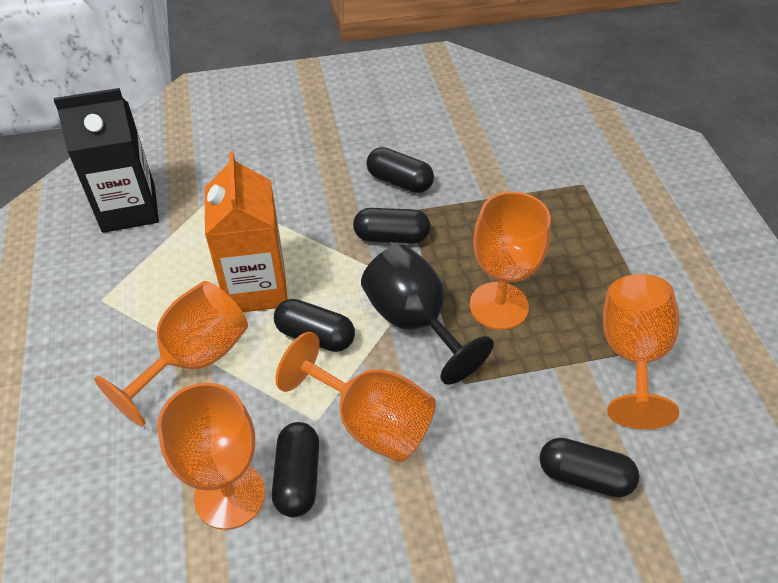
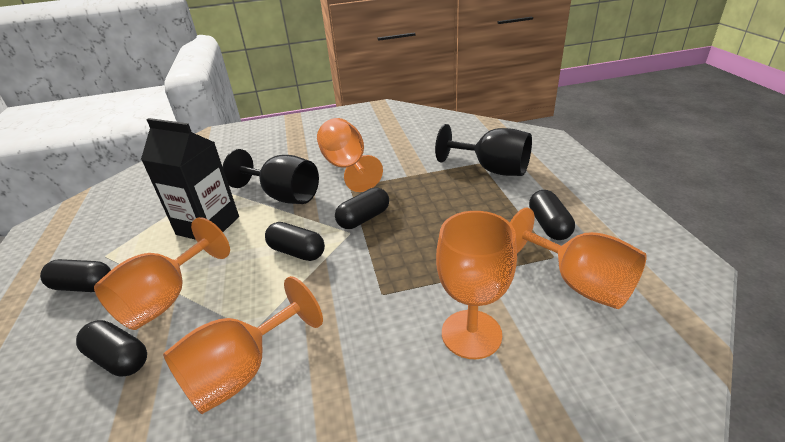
black goblet: 1 -> 2
orange carton: 1 -> 0

